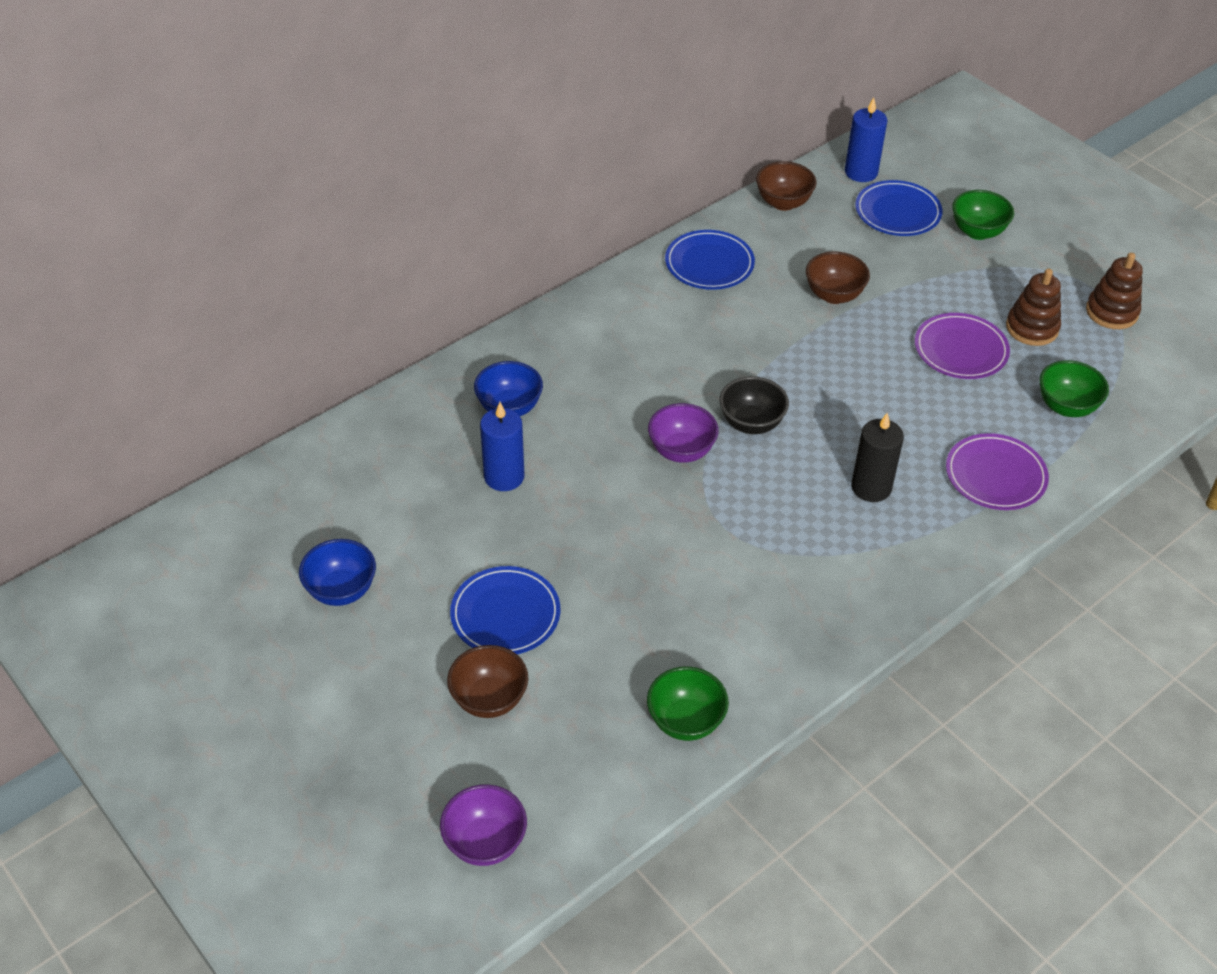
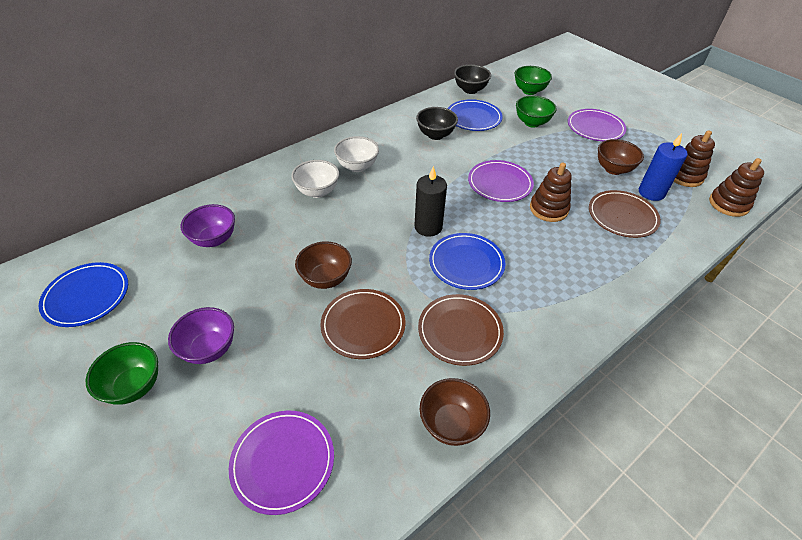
black bowl: 1 -> 2
blue bowl: 2 -> 0
blue candle: 2 -> 1
brown plate: 0 -> 3
brown stacking toy: 2 -> 3
purple plate: 2 -> 3
white bowl: 0 -> 2

